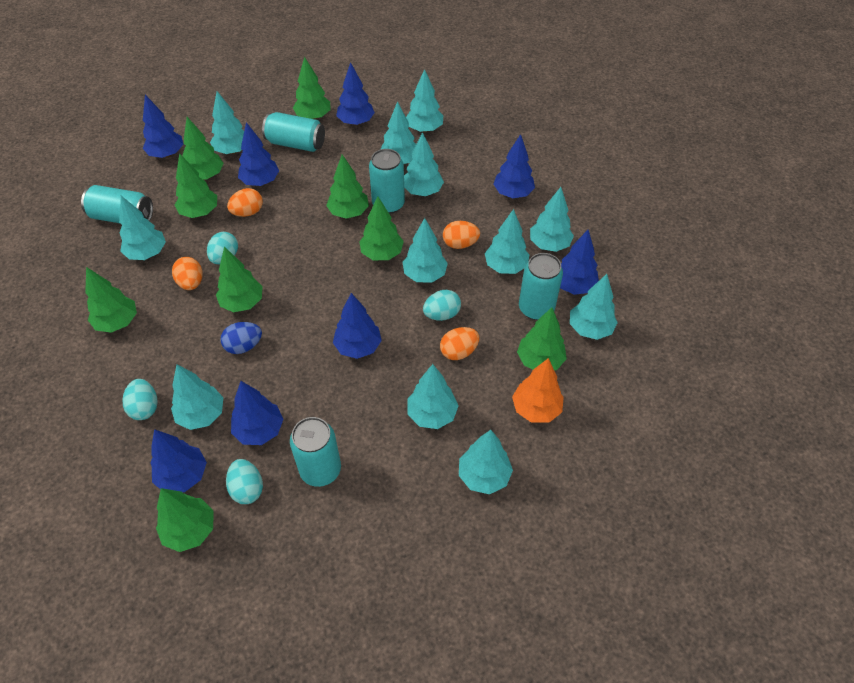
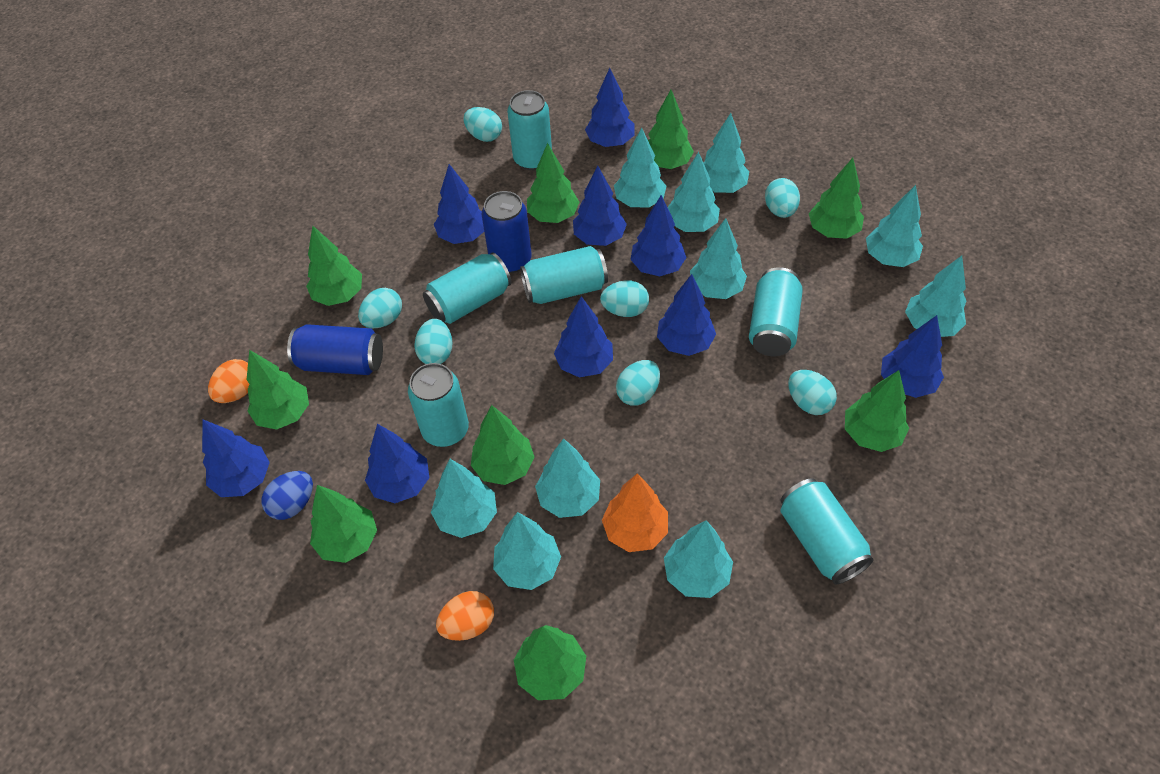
blue can: 0 -> 2
blue tree: 8 -> 9
orange egg: 4 -> 2
turquoise can: 5 -> 6
turquoise egg: 4 -> 7
turquoise tree: 12 -> 10

